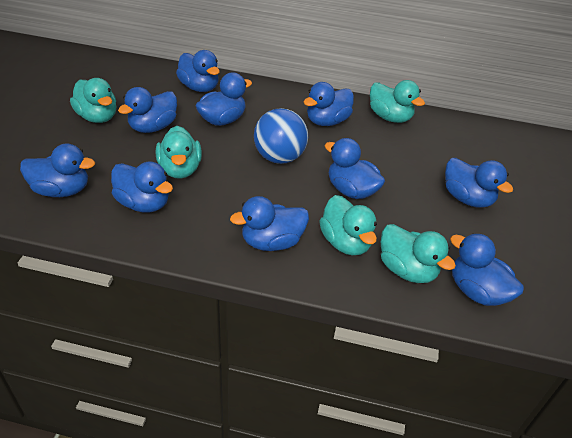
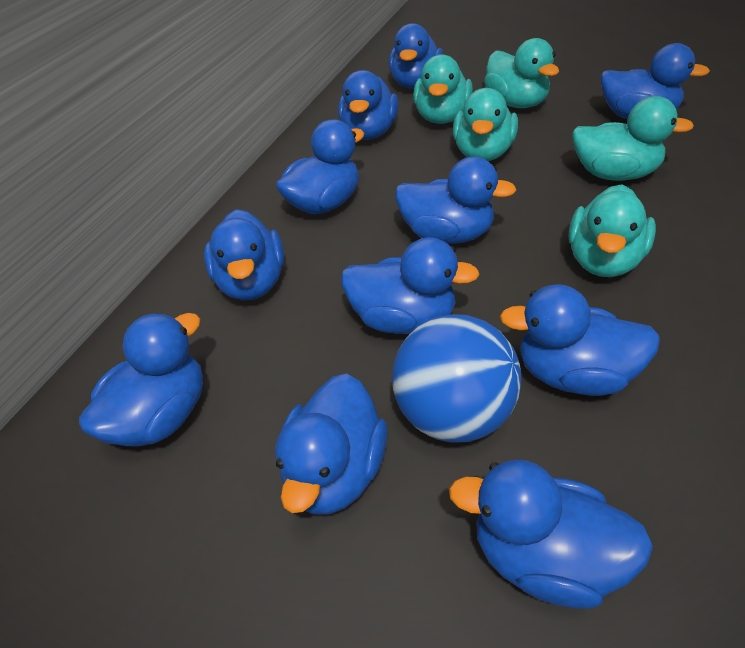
blue duck: 10 -> 11

